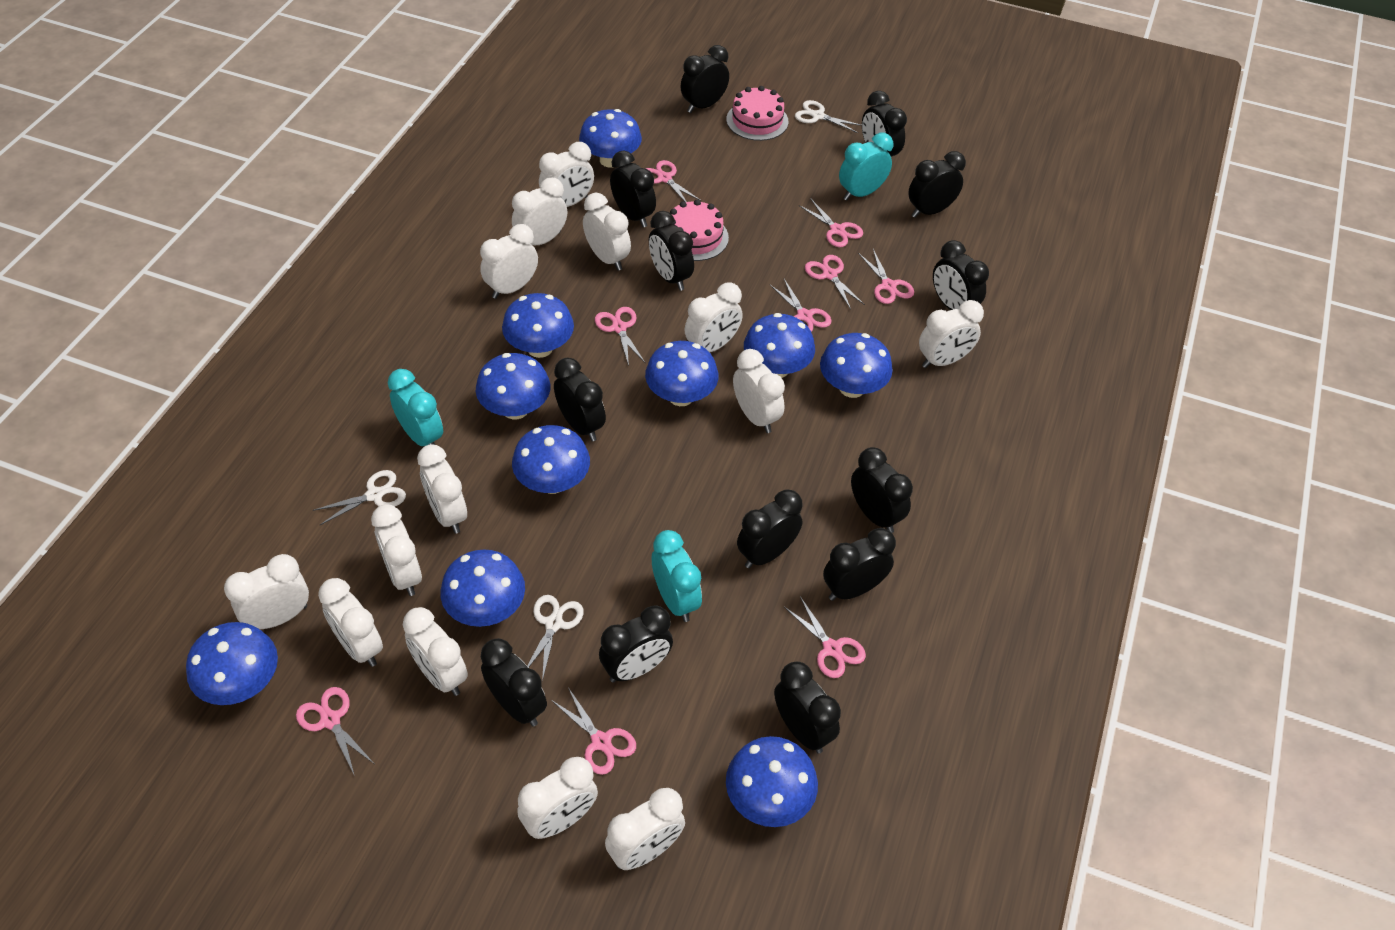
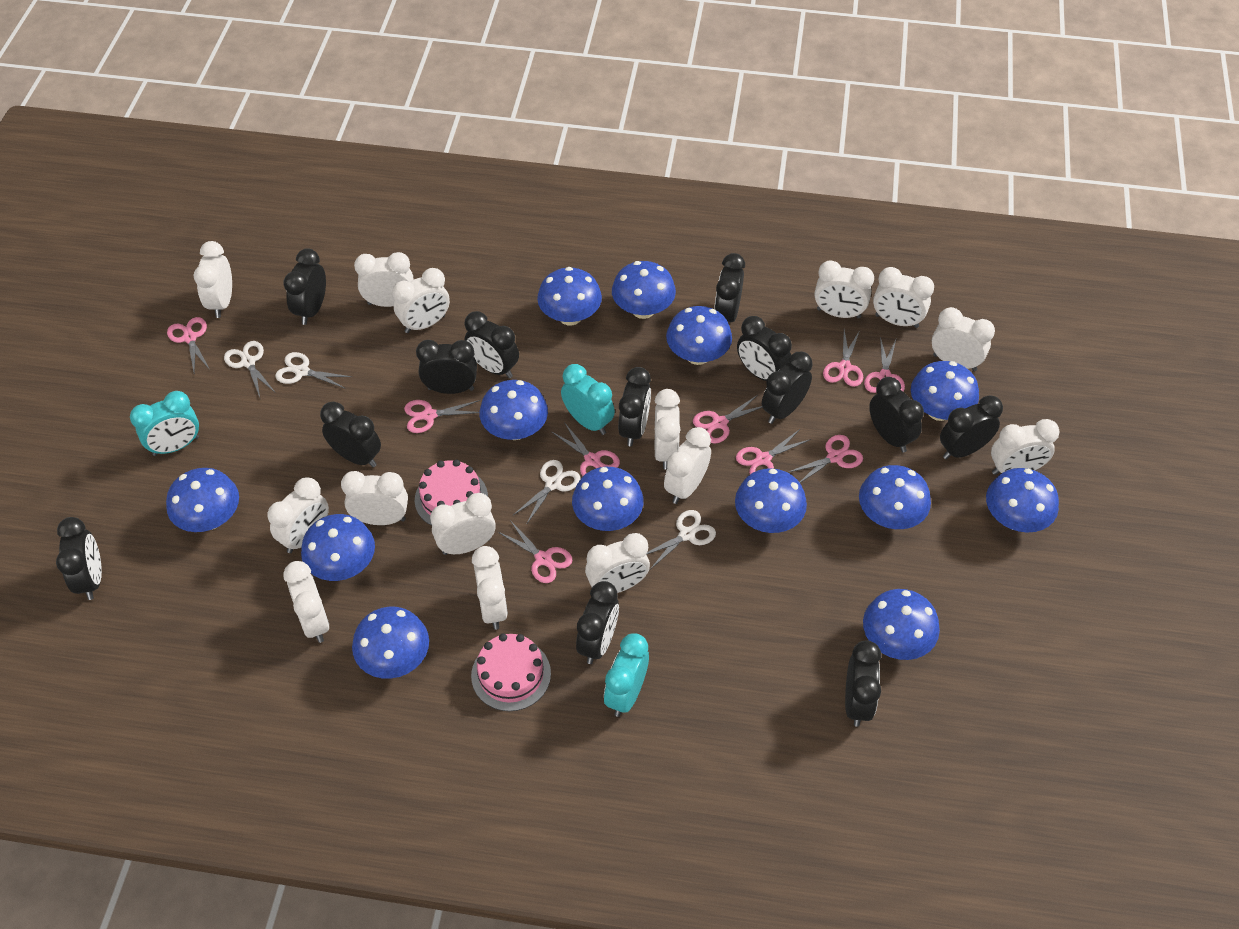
blue mushroom: 10 -> 13
white clock: 14 -> 15
white scissors: 3 -> 4

